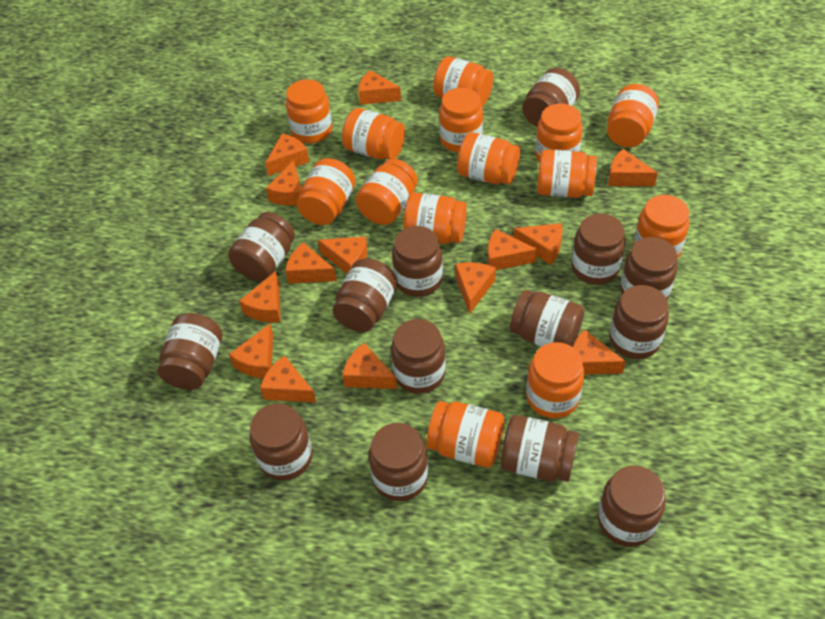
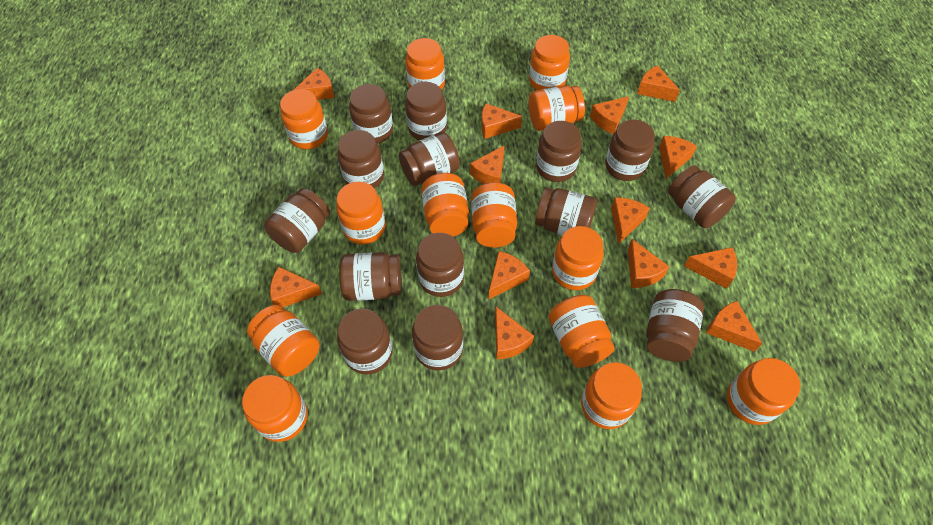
orange cheese: 14 -> 13
orange jar: 14 -> 13

